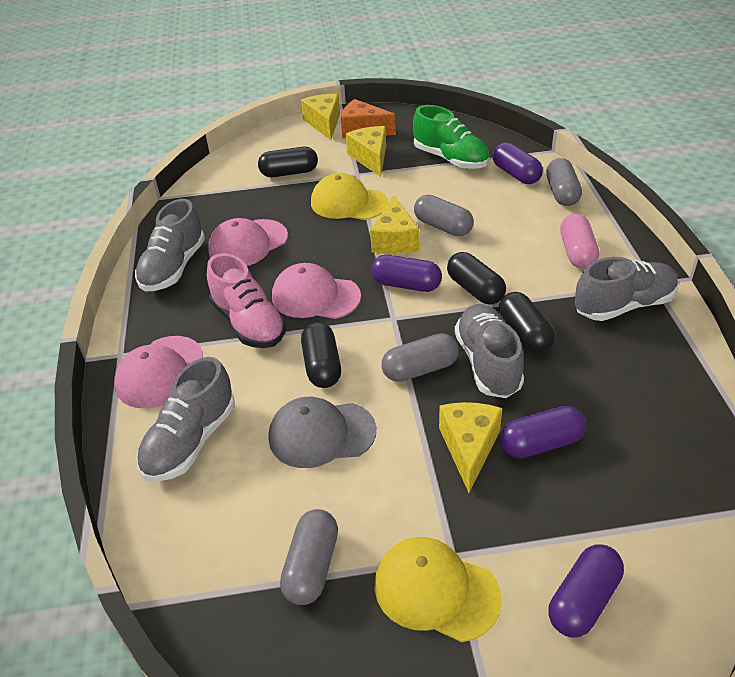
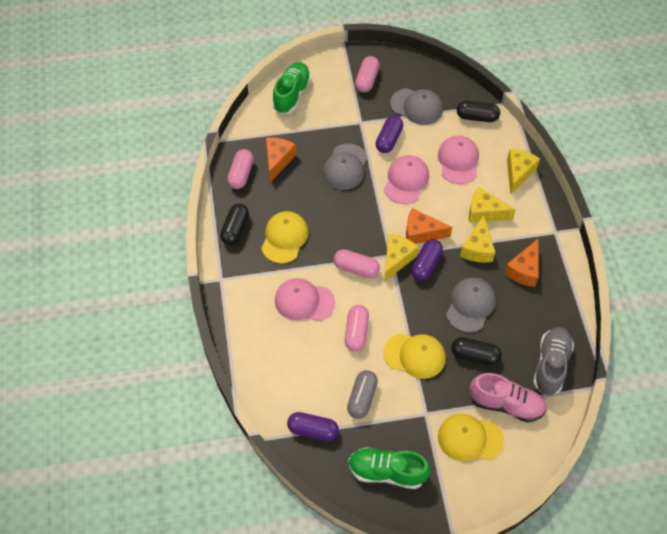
black capsule: 4 -> 3
green shoe: 1 -> 2
grey cap: 1 -> 3
grey capsule: 4 -> 1
grey shoe: 4 -> 1
orange cheese: 1 -> 3
pink capsule: 1 -> 4
purple capsule: 4 -> 3
yellow cap: 2 -> 3

